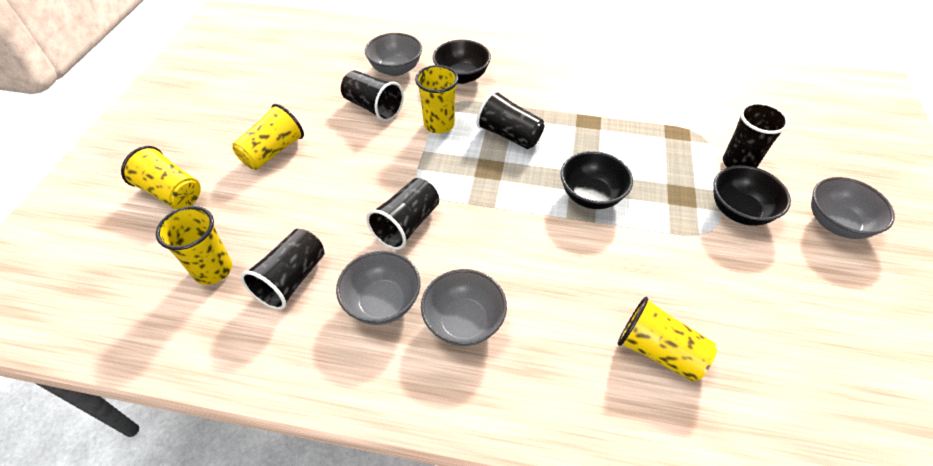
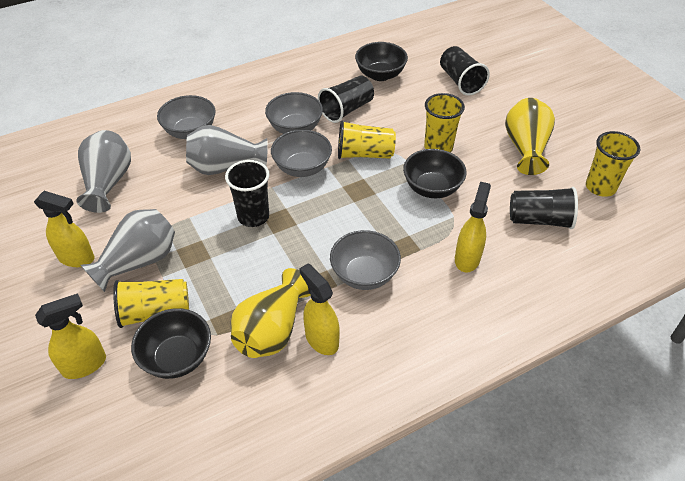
black cup: 5 -> 4
grey vase: 0 -> 3
yellow cup: 5 -> 4
yellow spray bottle: 0 -> 4
yellow vase: 0 -> 2

